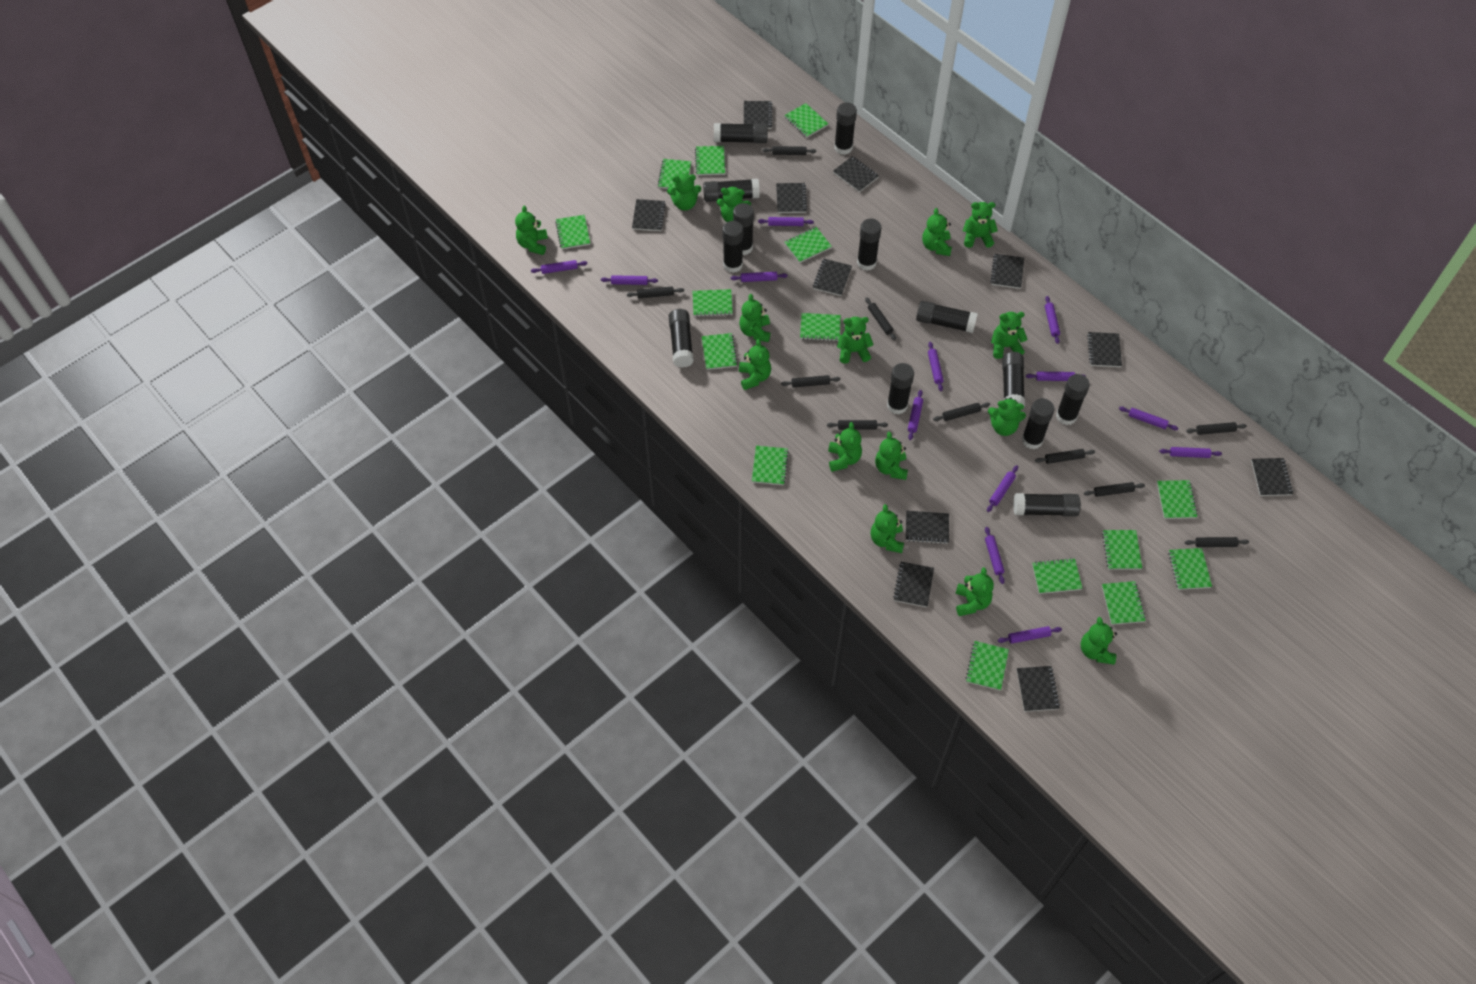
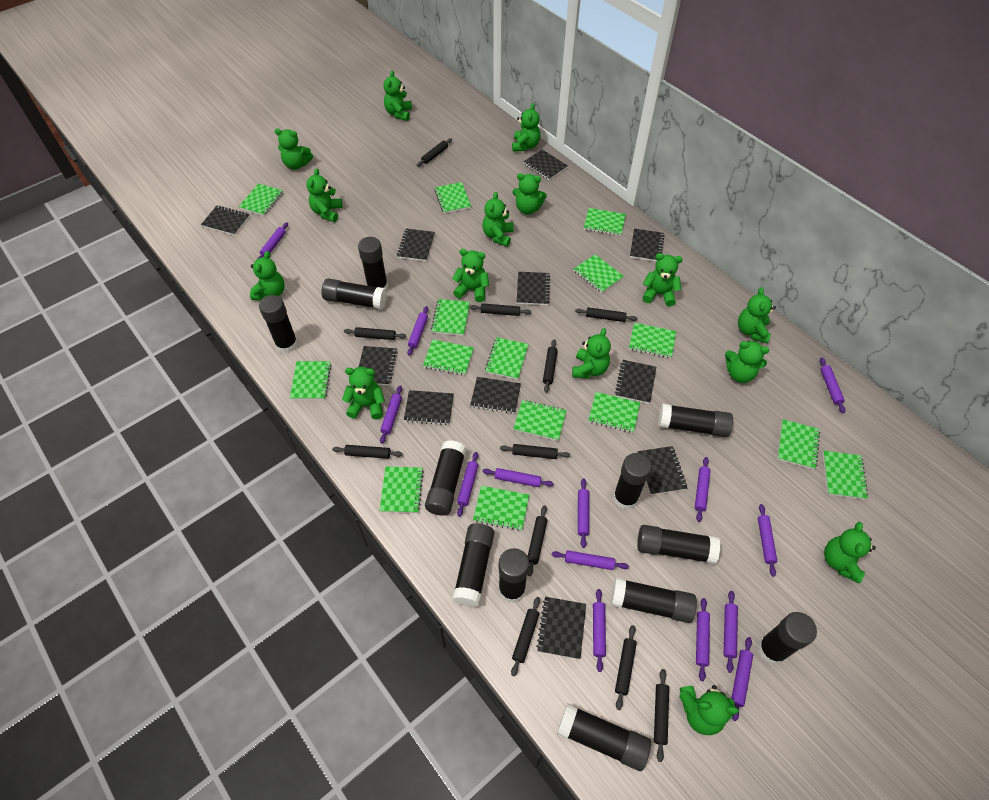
black glue stick: 13 -> 12
black rolling pin: 10 -> 11
purple rolling pin: 13 -> 14

